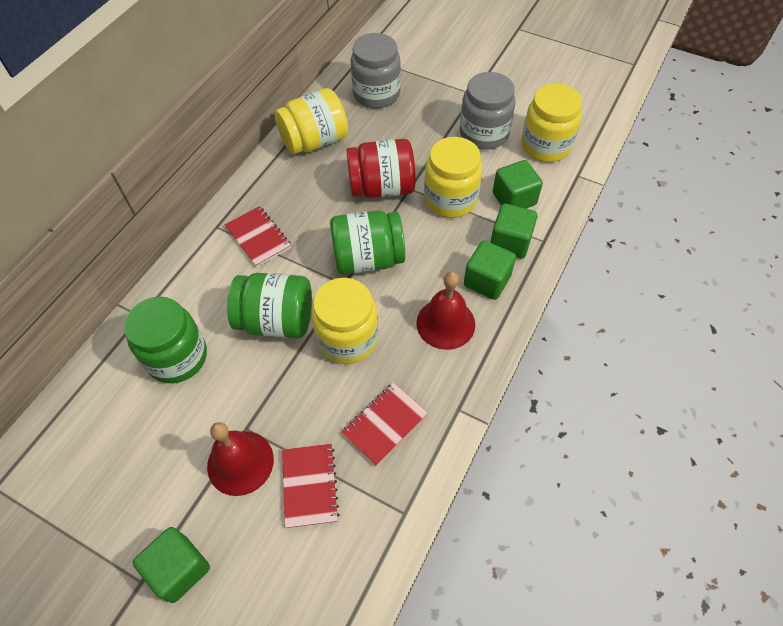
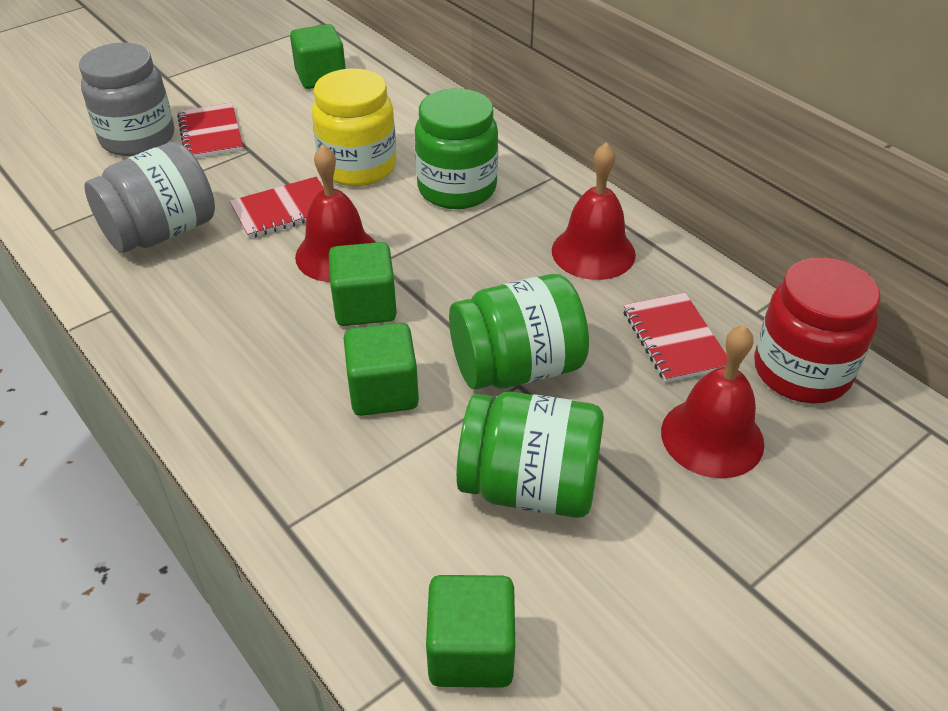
red bell: 2 -> 3
yellow jar: 4 -> 1

